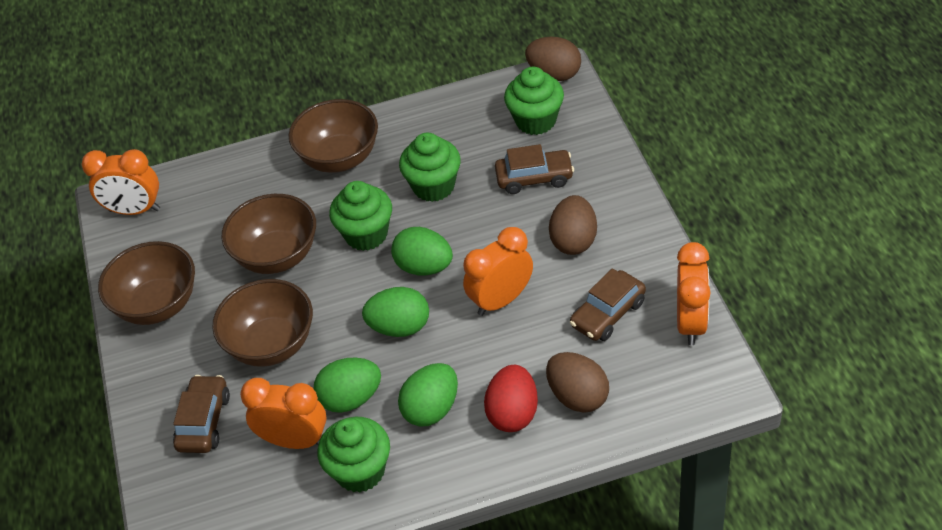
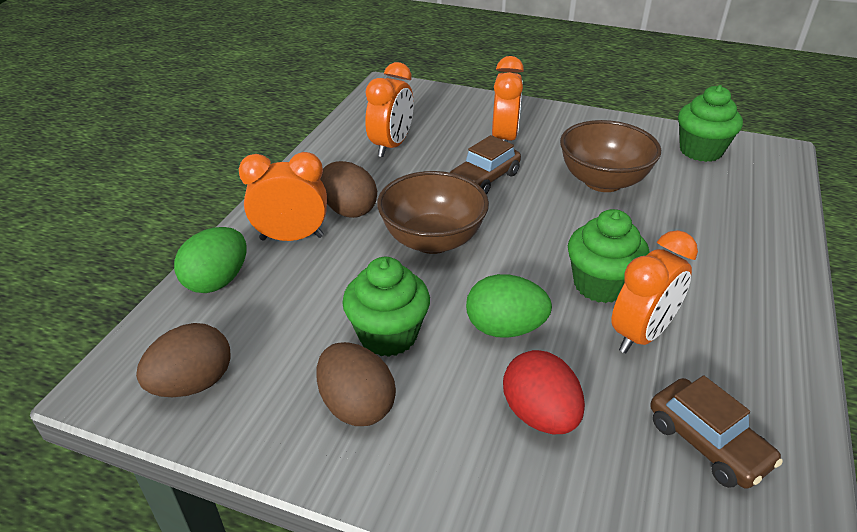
brown bowl: 4 -> 2
brown car: 3 -> 2
green cupcake: 4 -> 3
green egg: 4 -> 2

